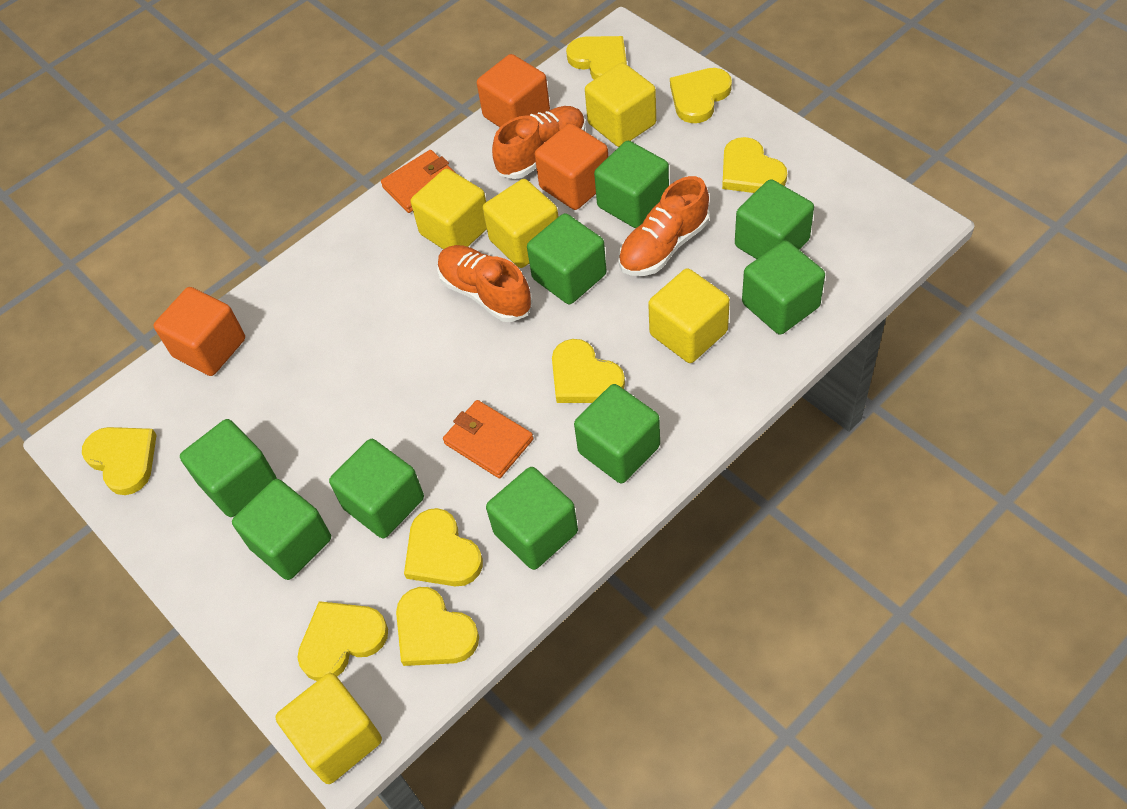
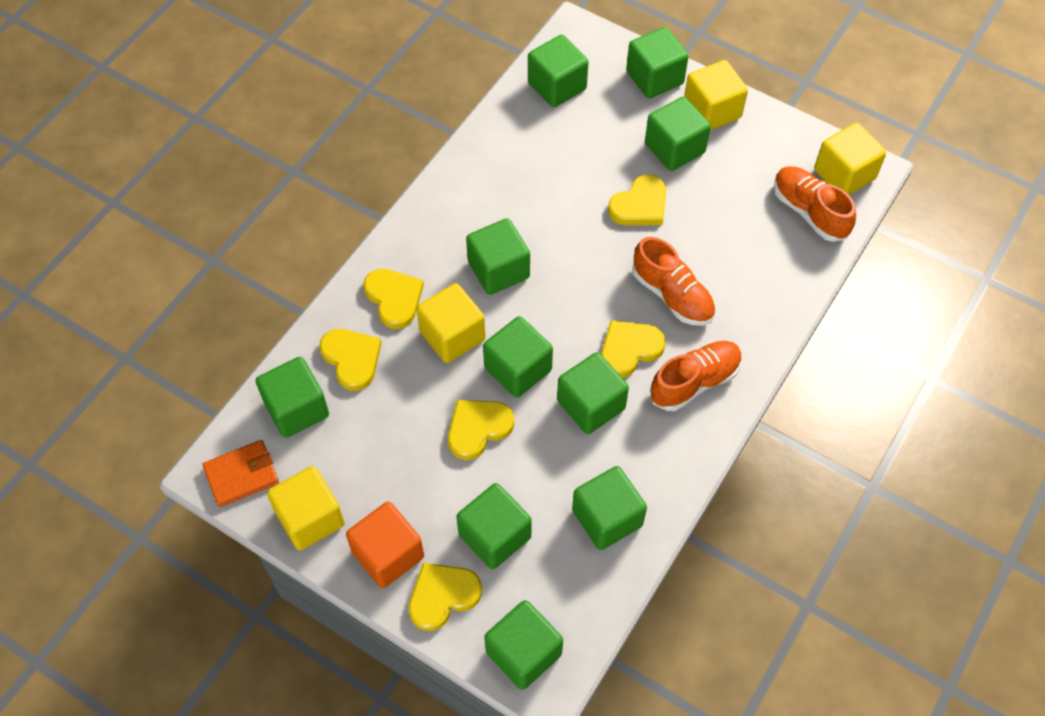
green cube: 9 -> 10
orange cube: 3 -> 1
orange wallet: 2 -> 1
yellow cube: 5 -> 4
yellow heart: 8 -> 6

